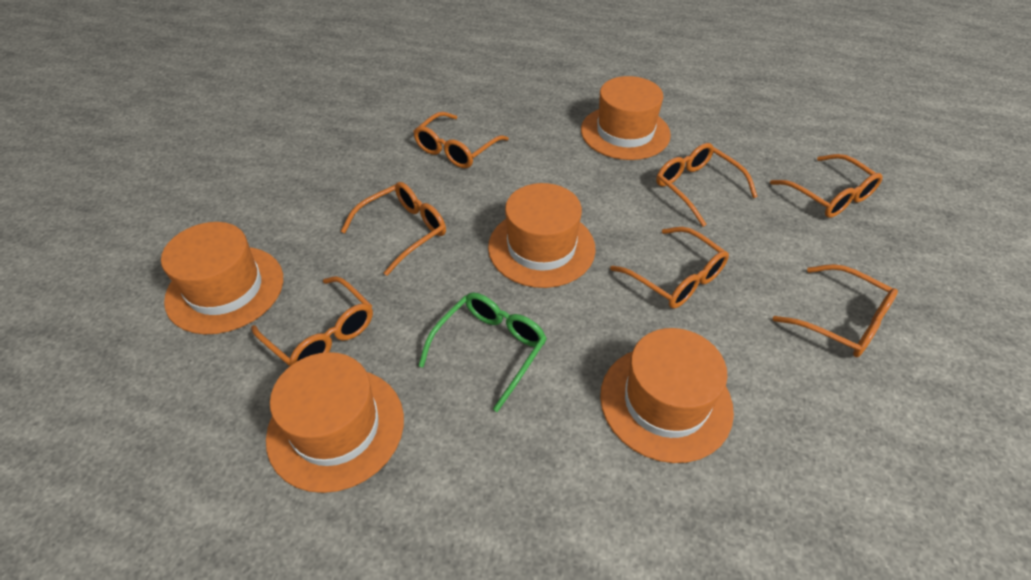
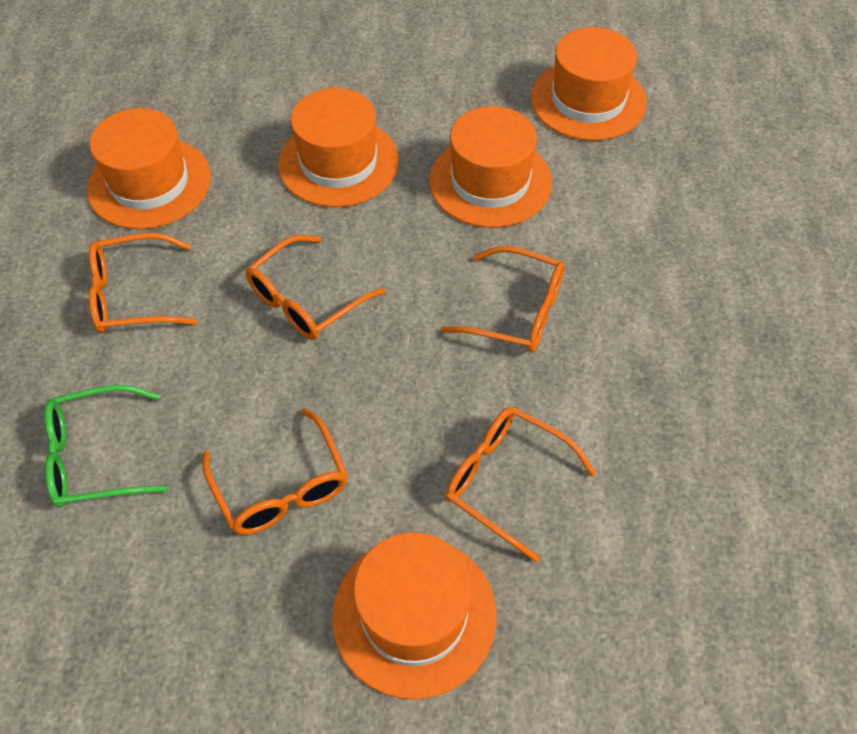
orange glasses: 7 -> 5

